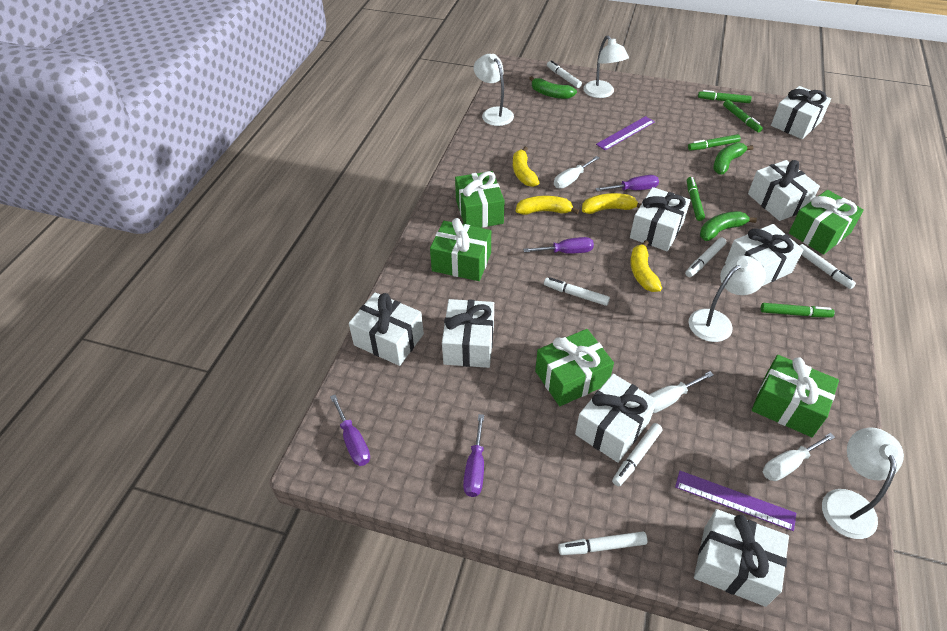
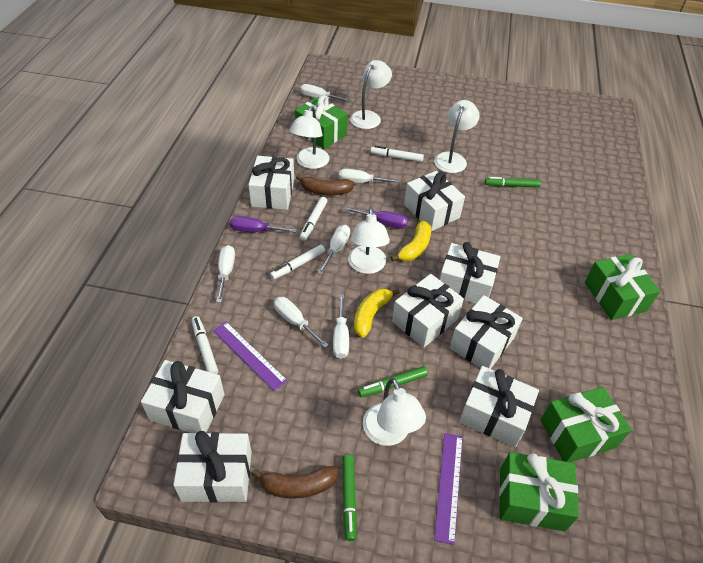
brown banana: 0 -> 2
green banana: 3 -> 0
green gift: 5 -> 4
green marker: 5 -> 3
purple screwdriver: 4 -> 2
white lamp: 4 -> 5
white marker: 6 -> 4
white screwdriver: 3 -> 6
yellow banana: 4 -> 2

